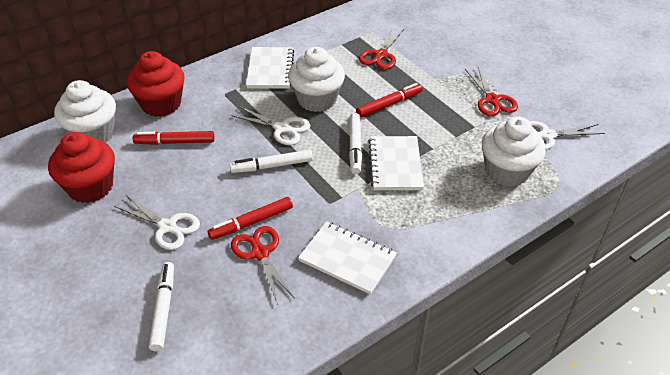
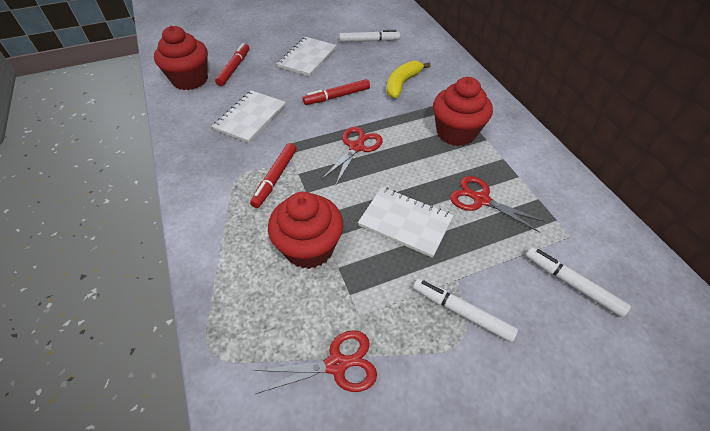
red cupcake: 2 -> 3
white cupcake: 3 -> 0
white scissors: 3 -> 0
yellow banana: 0 -> 1

